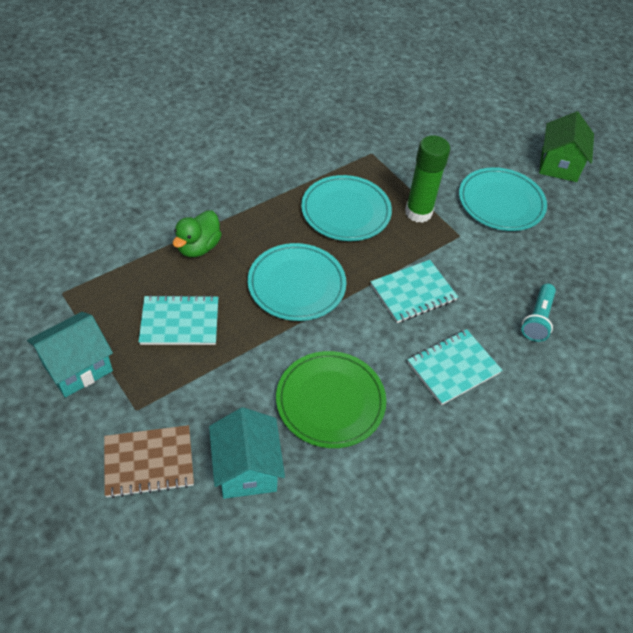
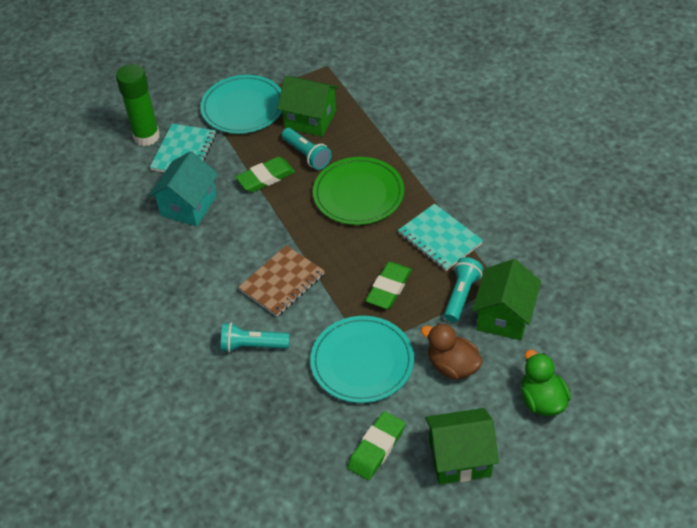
brown duck: 0 -> 1
green eraser: 0 -> 3
green house: 1 -> 3
turquoise flashlight: 1 -> 3
turquoise house: 2 -> 1
turquoise notebook: 3 -> 2
turquoise plate: 3 -> 2

